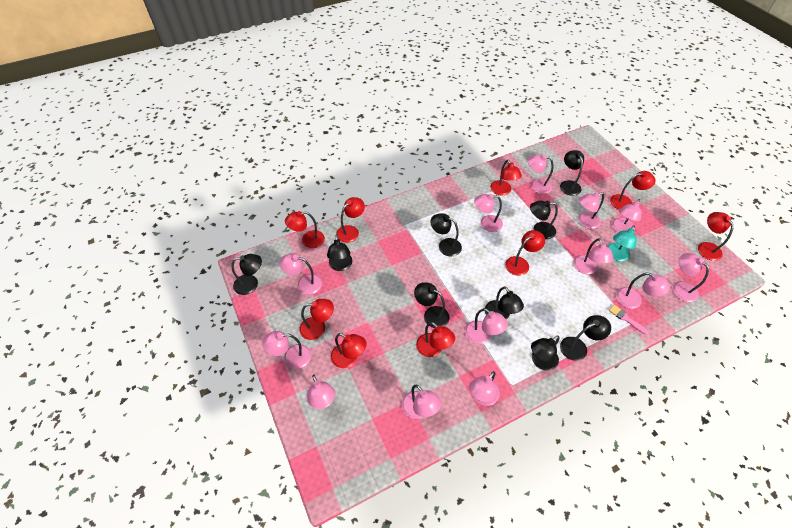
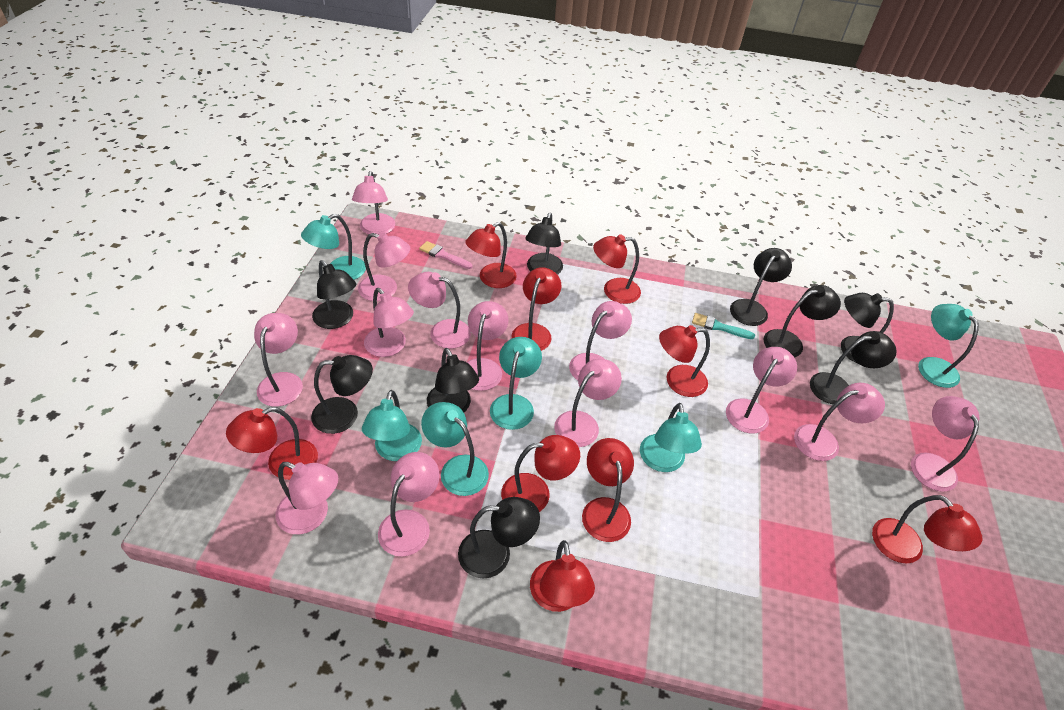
turquoise brush: 0 -> 1
turquoise lamp: 1 -> 6

